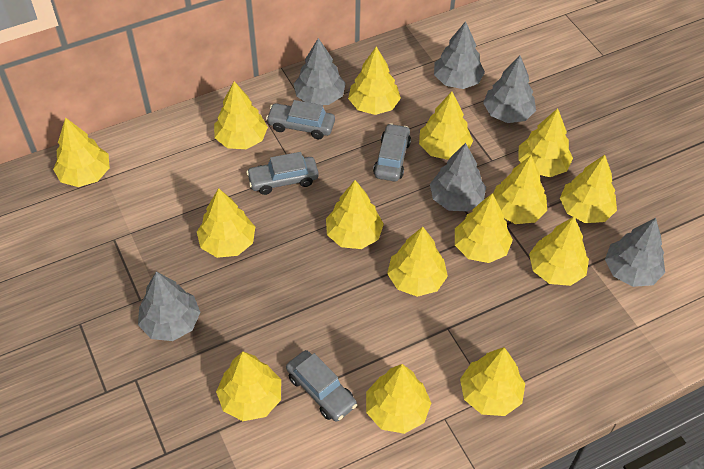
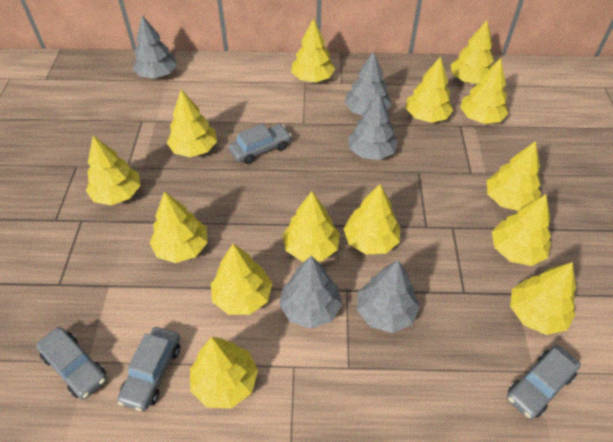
grey tree: 6 -> 5
yellow tree: 15 -> 14

